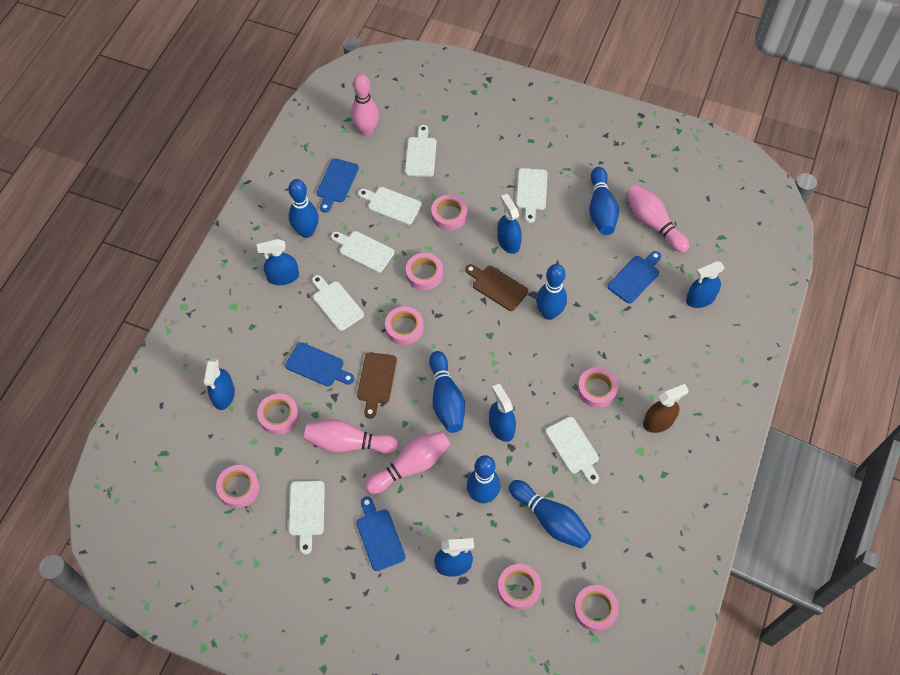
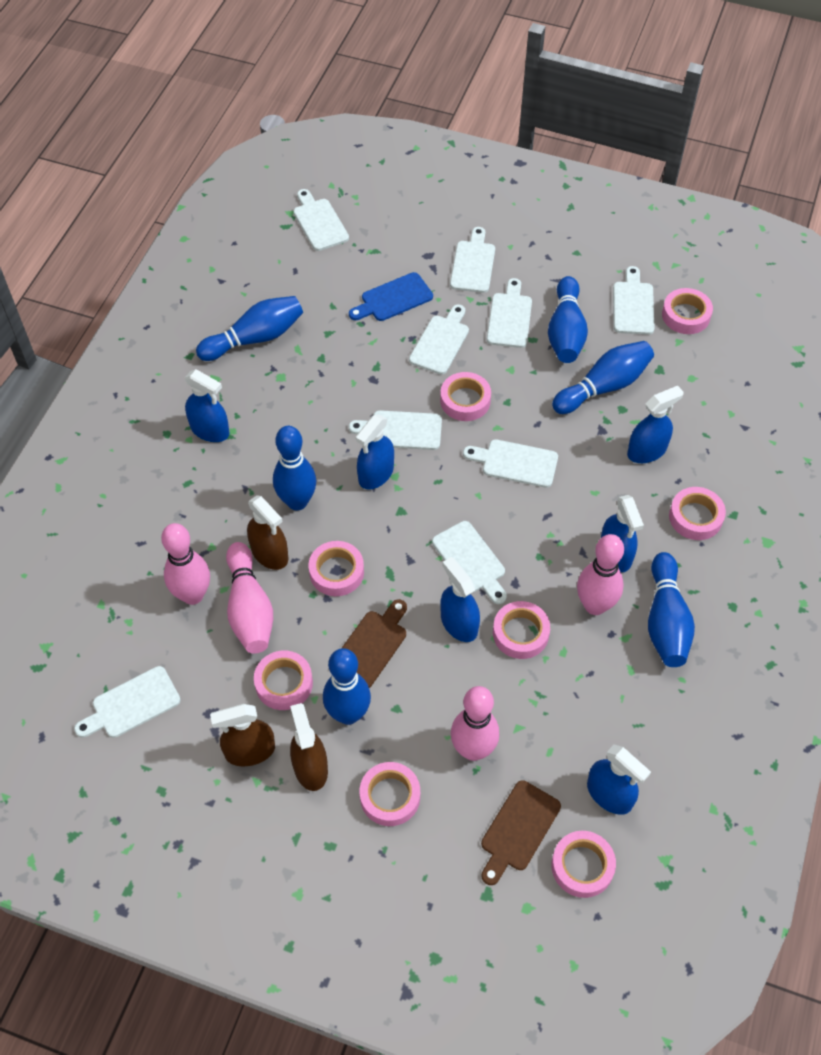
blue cutting board: 4 -> 1
brown spray bottle: 1 -> 3
white cutting board: 7 -> 9

